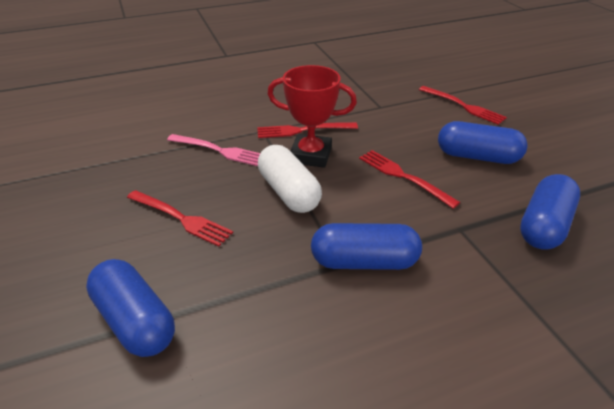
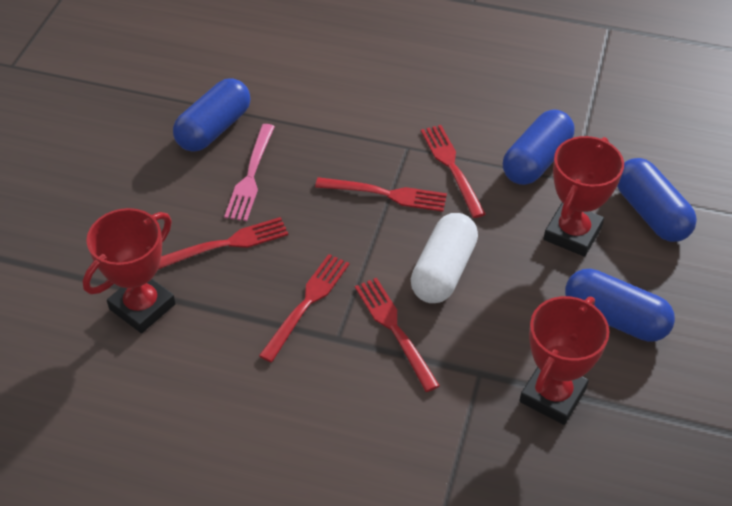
red fork: 4 -> 5
red trophy: 1 -> 3

